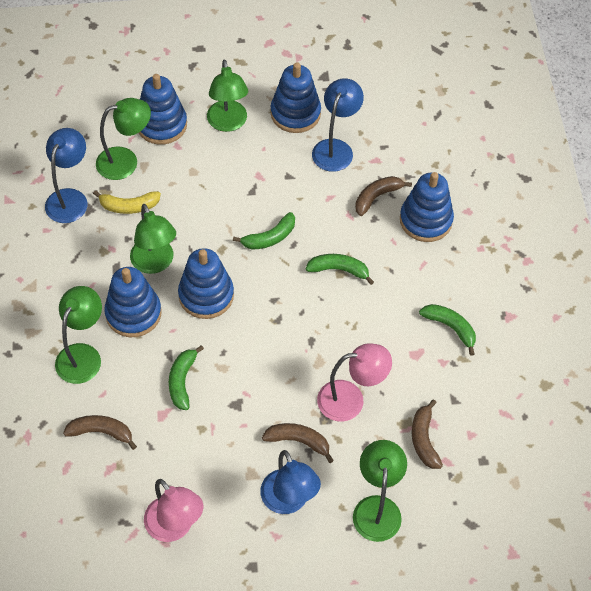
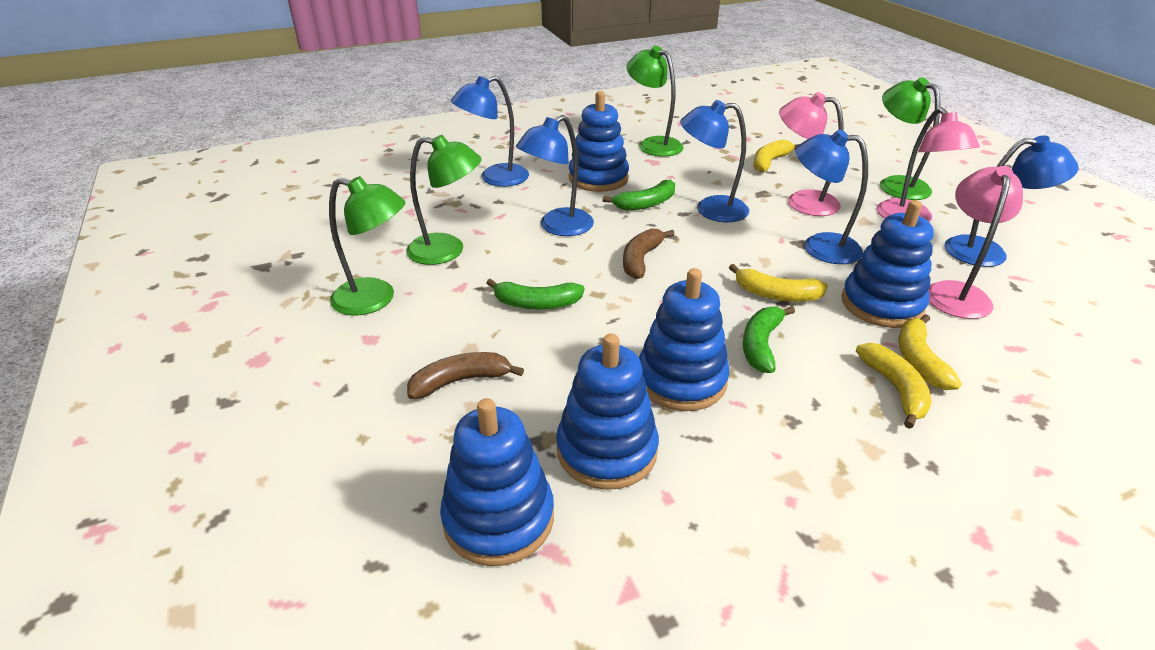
blue lamp: 3 -> 5
brown banana: 4 -> 2
green banana: 4 -> 3
green lamp: 5 -> 4
pink lamp: 2 -> 3
yellow banana: 1 -> 4

